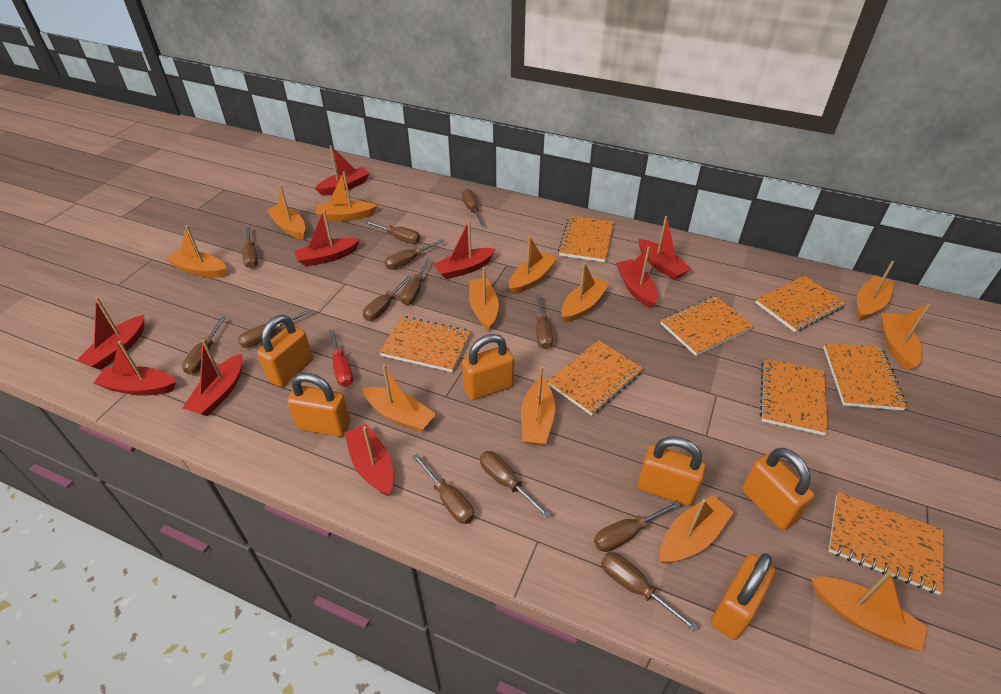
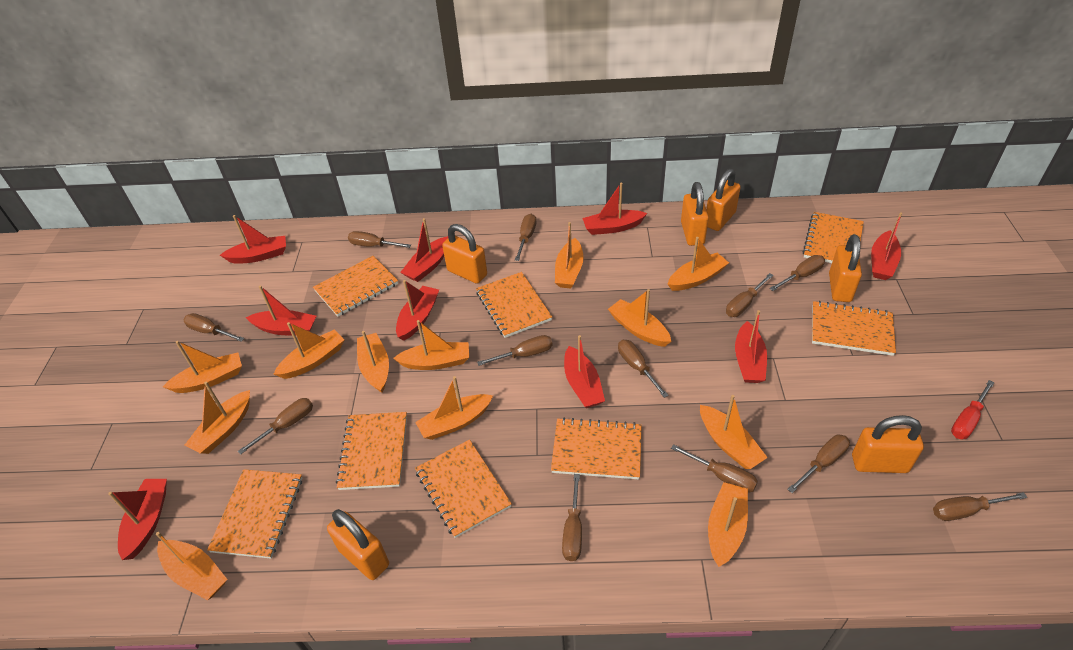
brown screwdriver: 13 -> 12

